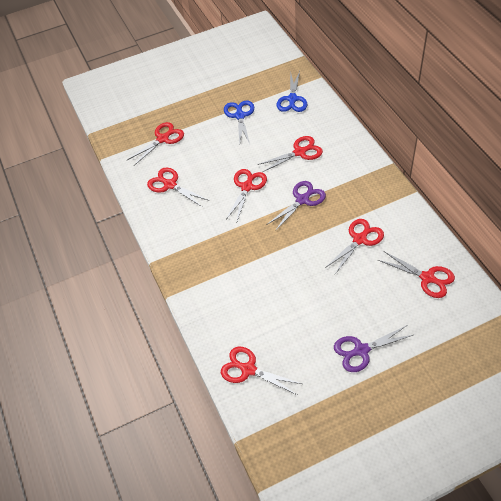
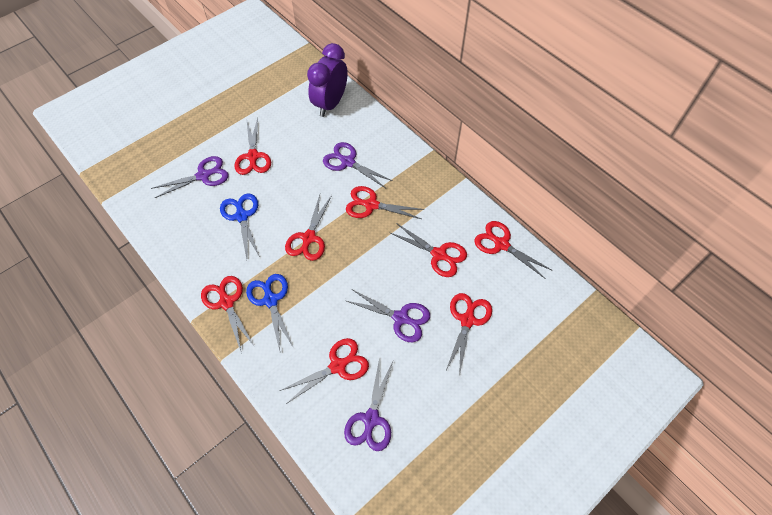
purple clock: 0 -> 1
purple scissors: 2 -> 4
red scissors: 7 -> 8

